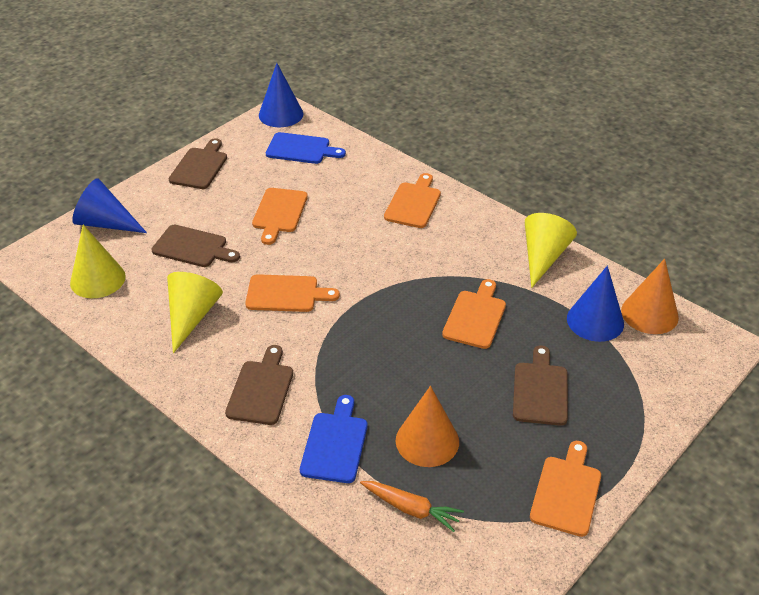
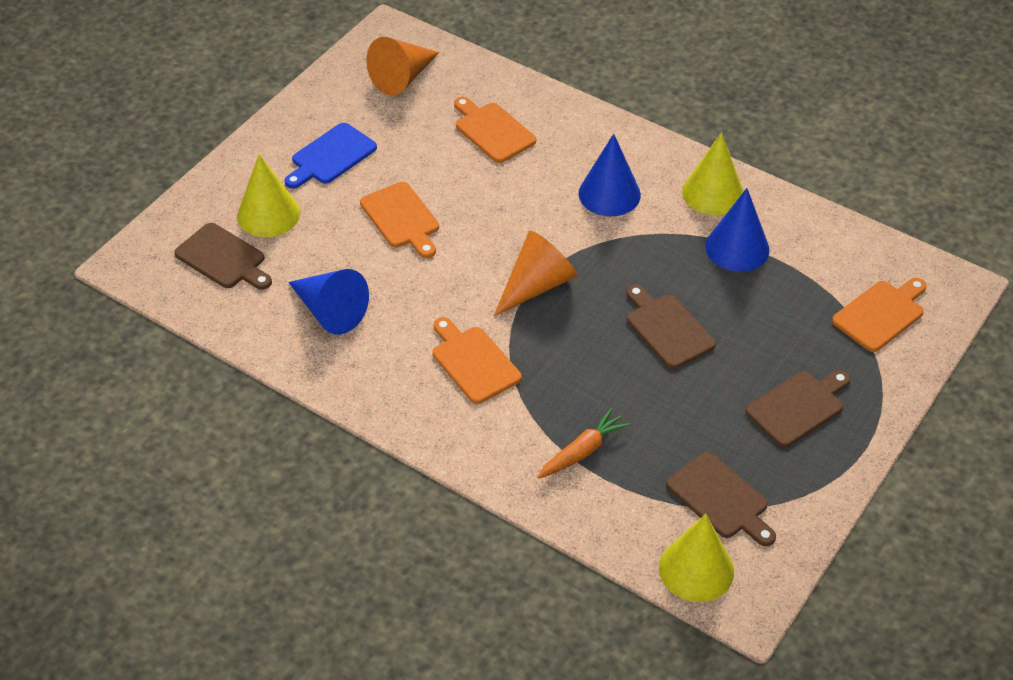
blue cutting board: 2 -> 1
orange cutting board: 5 -> 4

